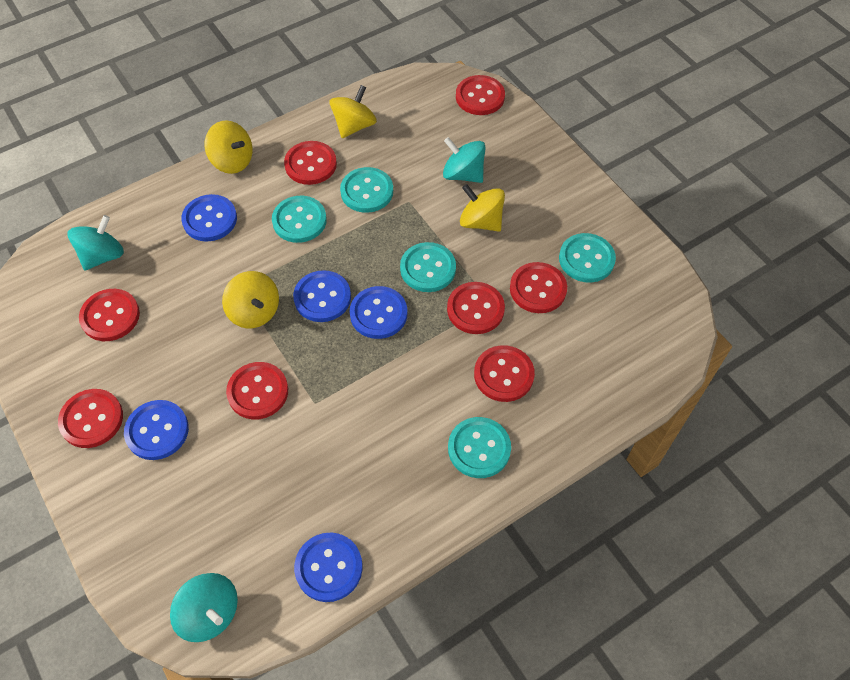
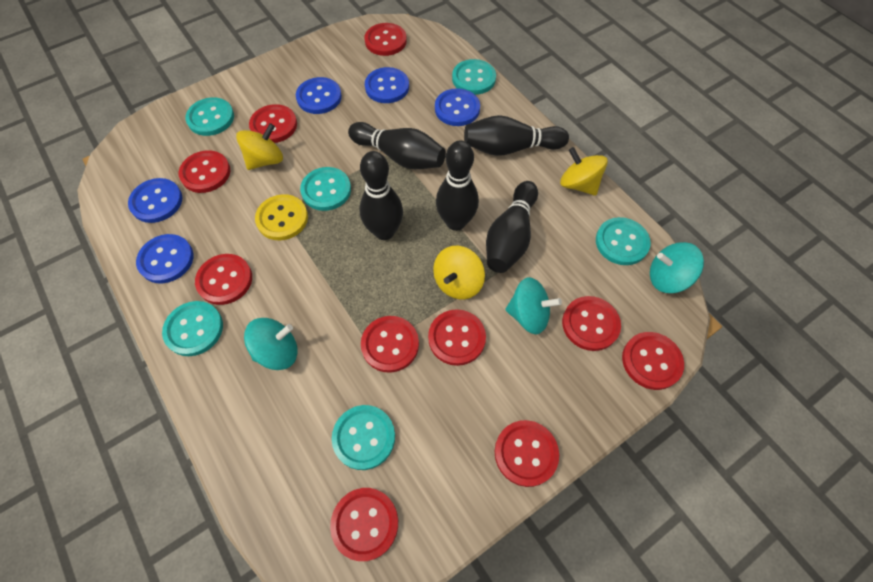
black bowling pin: 0 -> 5
red button: 8 -> 10
turquoise button: 5 -> 6
yellow button: 0 -> 1
yellow spinning top: 4 -> 3

